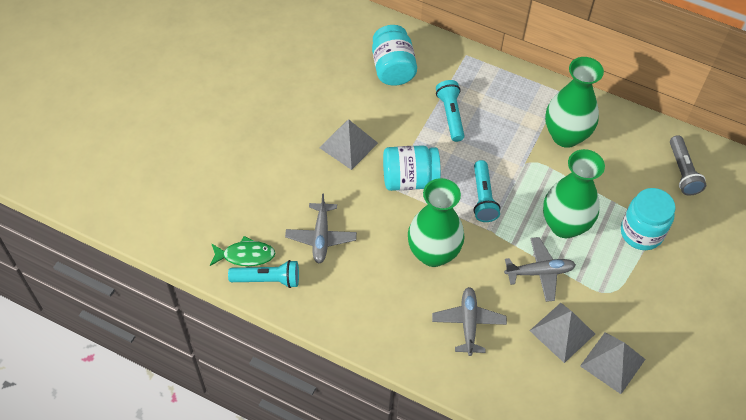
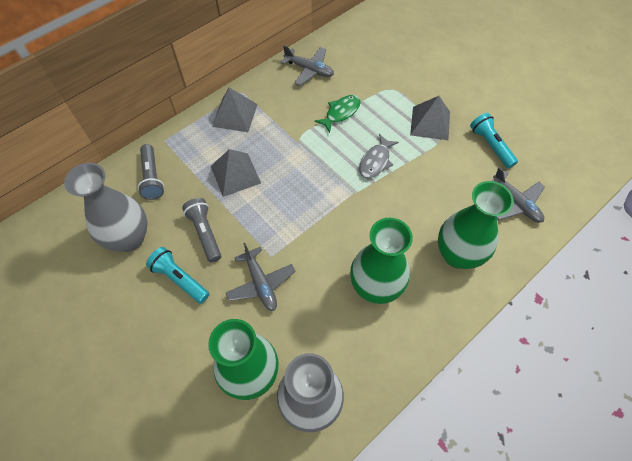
grey fish: 0 -> 1
grey flashlight: 1 -> 2
grey vase: 0 -> 2
turquoise flashlight: 3 -> 2
turquoise jar: 3 -> 0

